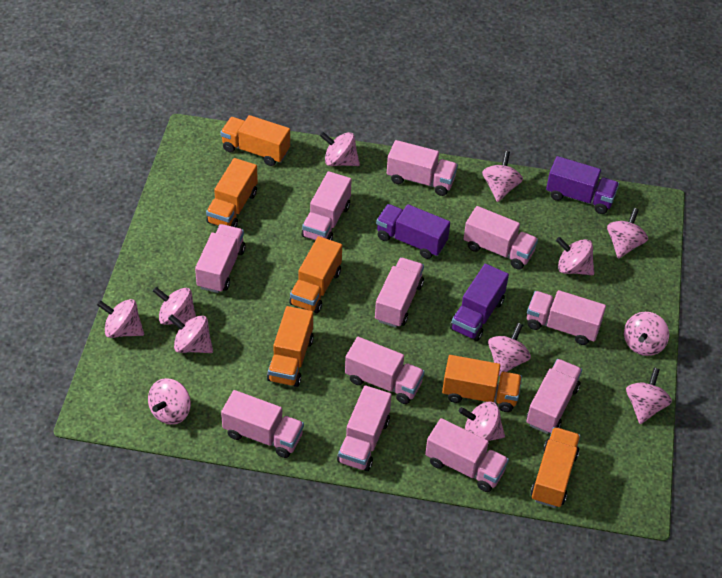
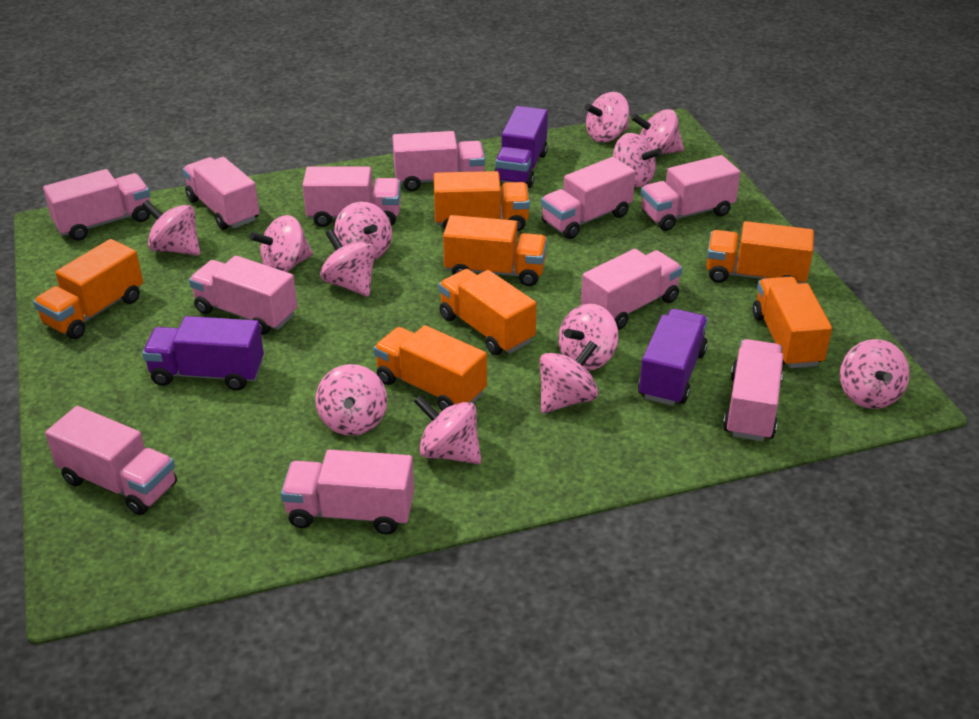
orange truck: 6 -> 7

